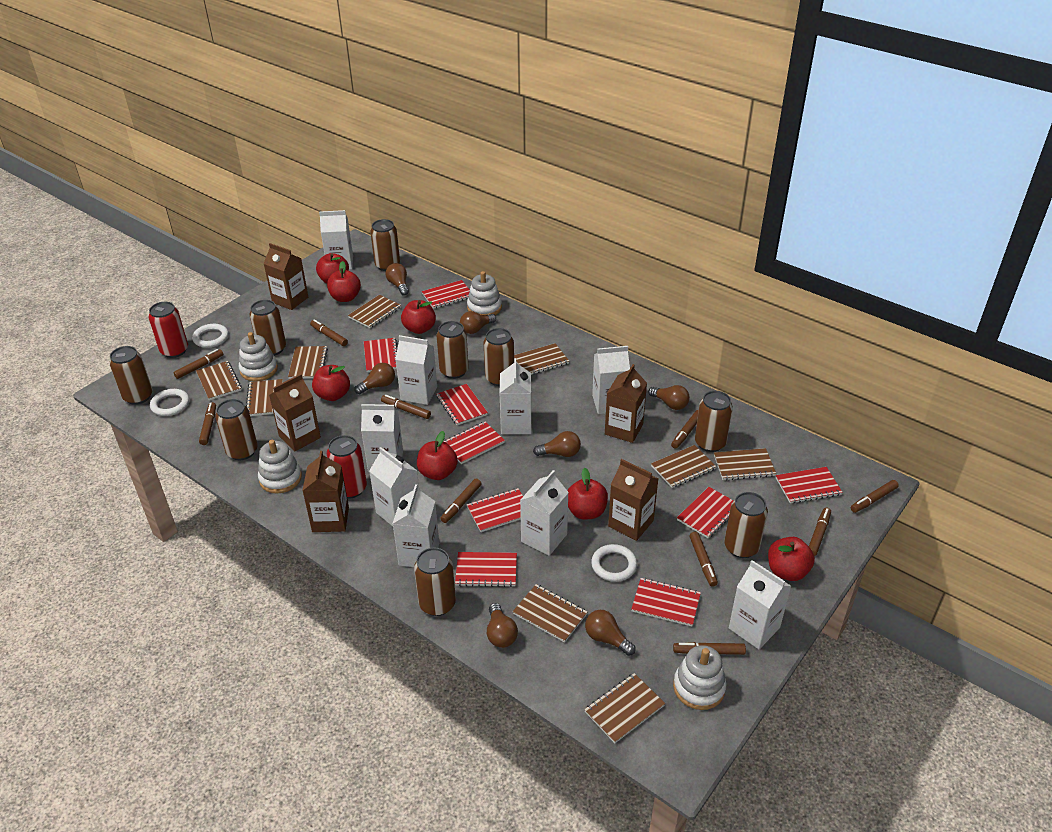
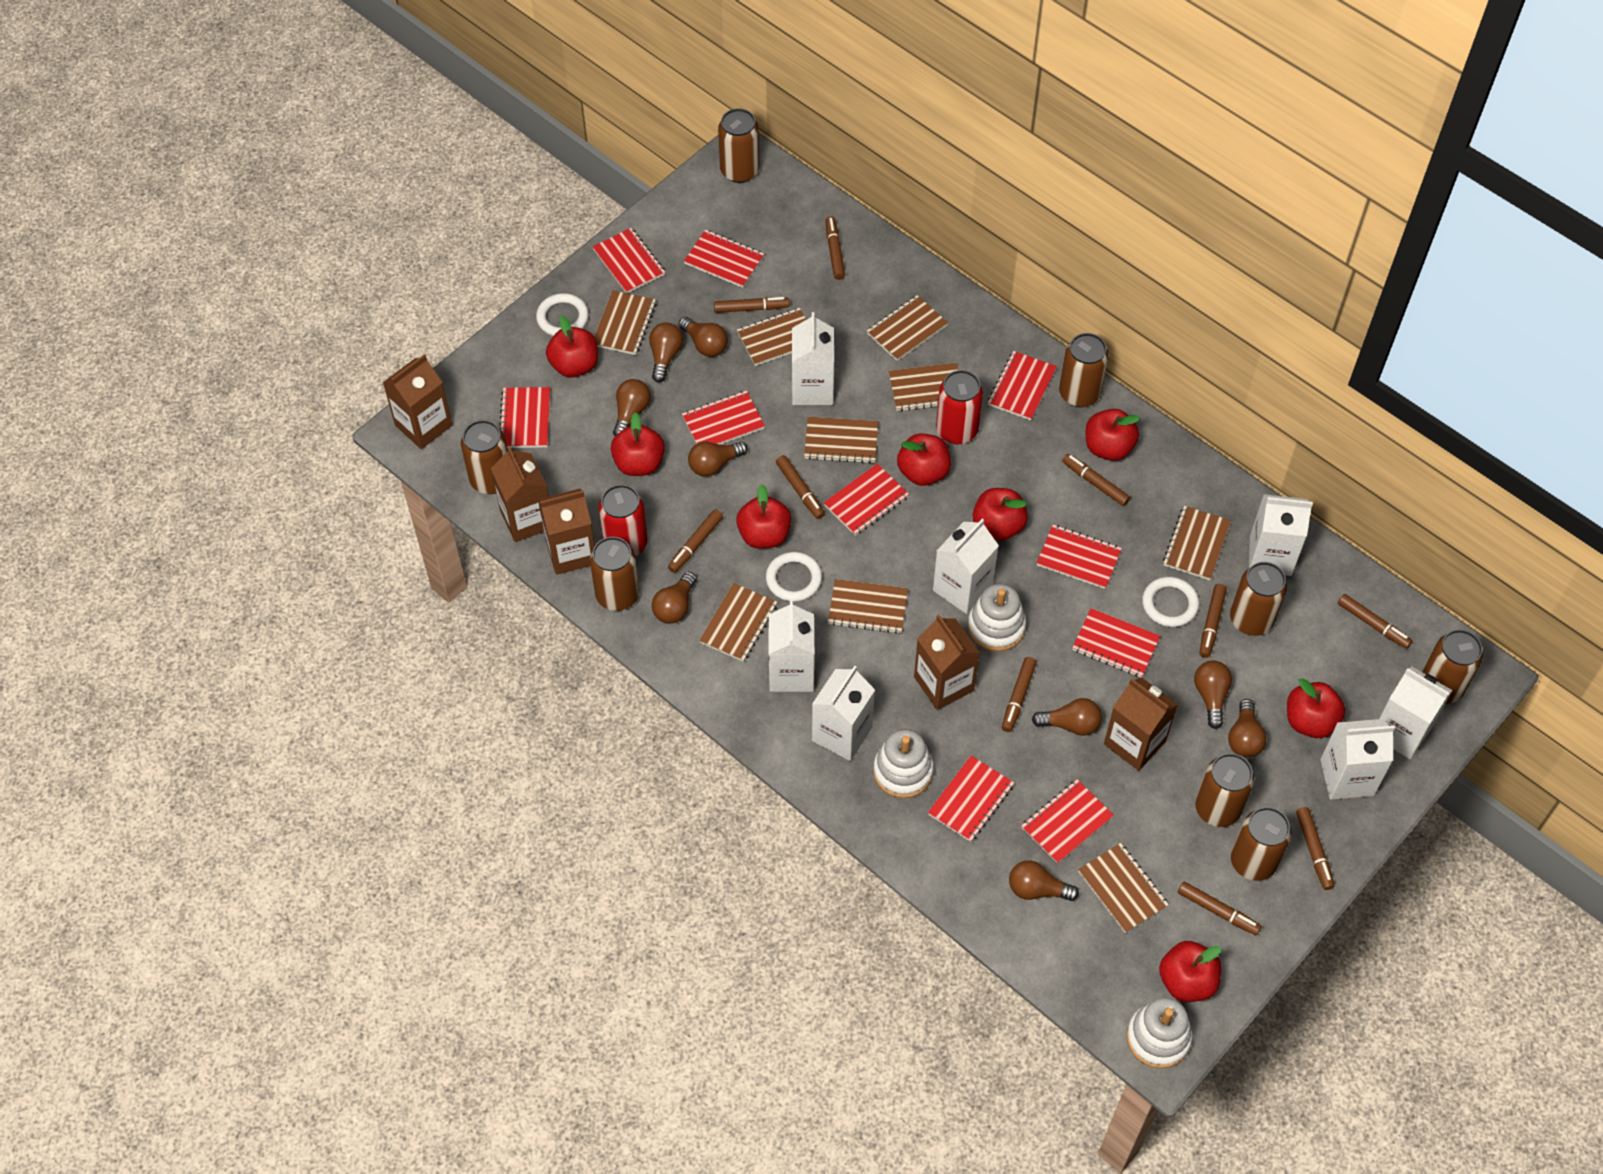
brown can: 9 -> 8
brown light bulb: 7 -> 9
red apple: 7 -> 8
red notebook: 9 -> 10
white carton: 9 -> 7
white stacking toy: 4 -> 3

